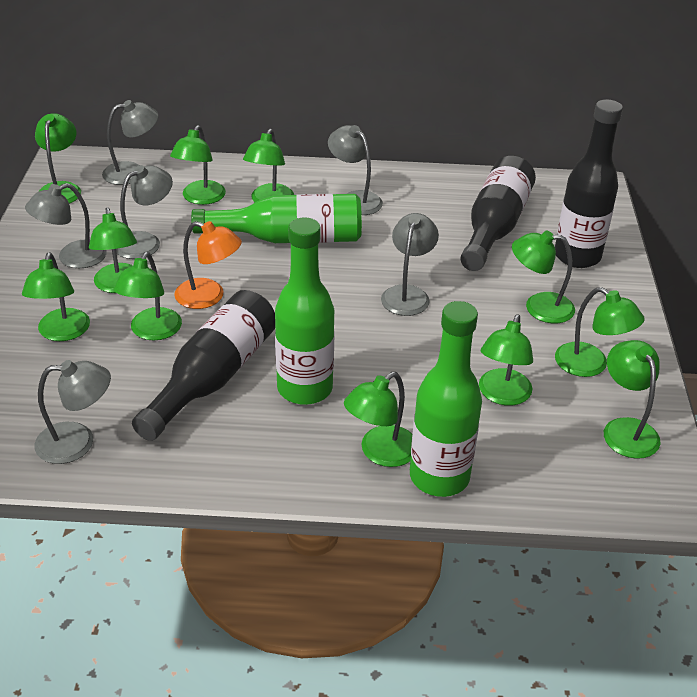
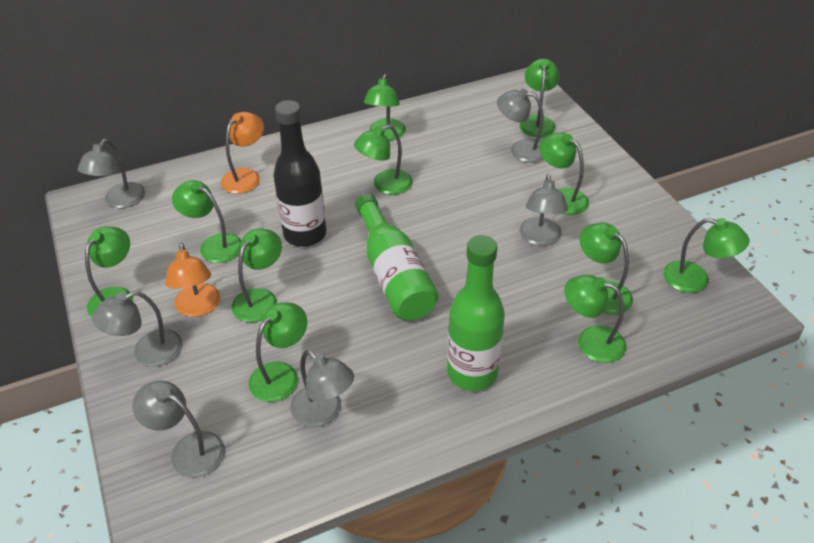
black bottle: 3 -> 1
green bottle: 3 -> 2
orange lamp: 1 -> 2

